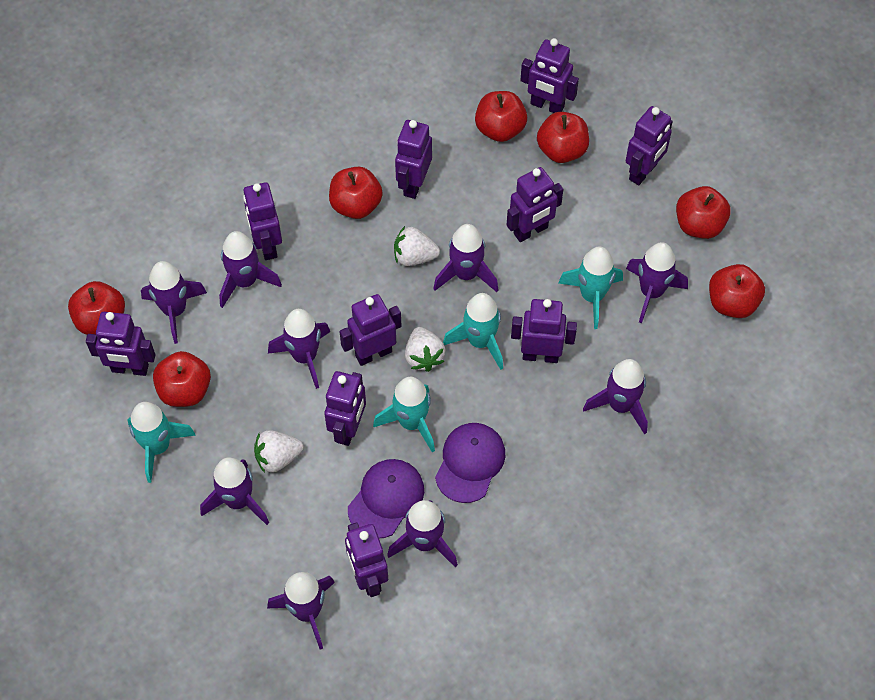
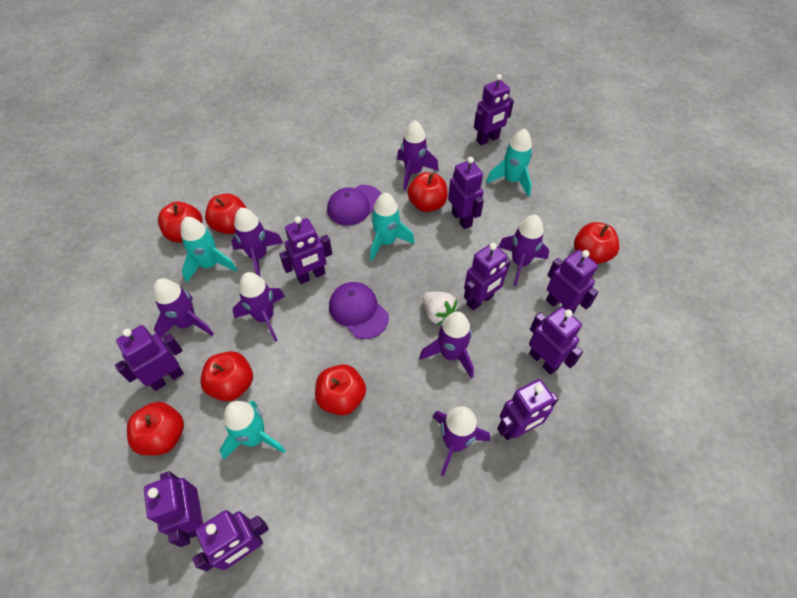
purple rocket: 9 -> 7
white strawberry: 3 -> 1

